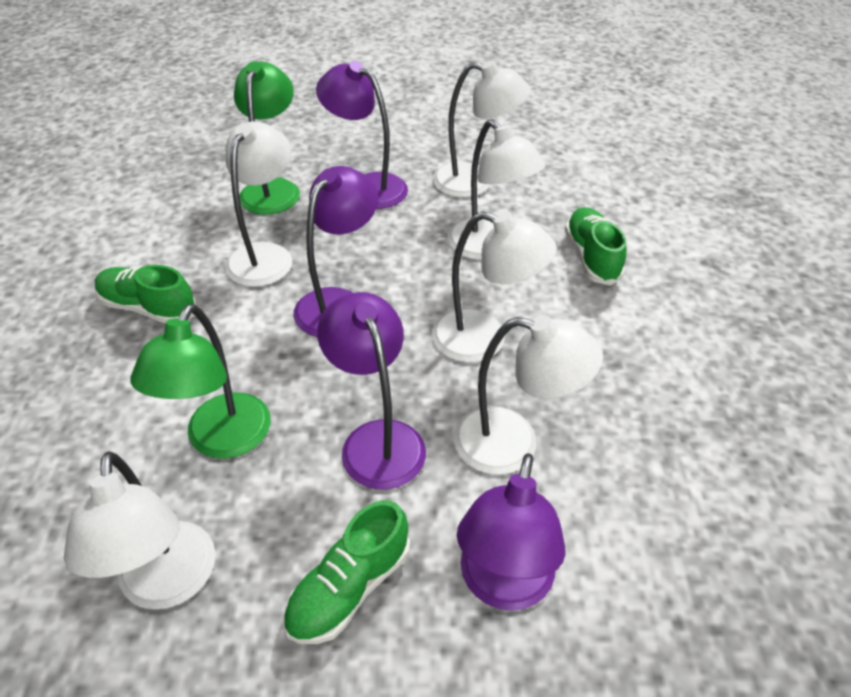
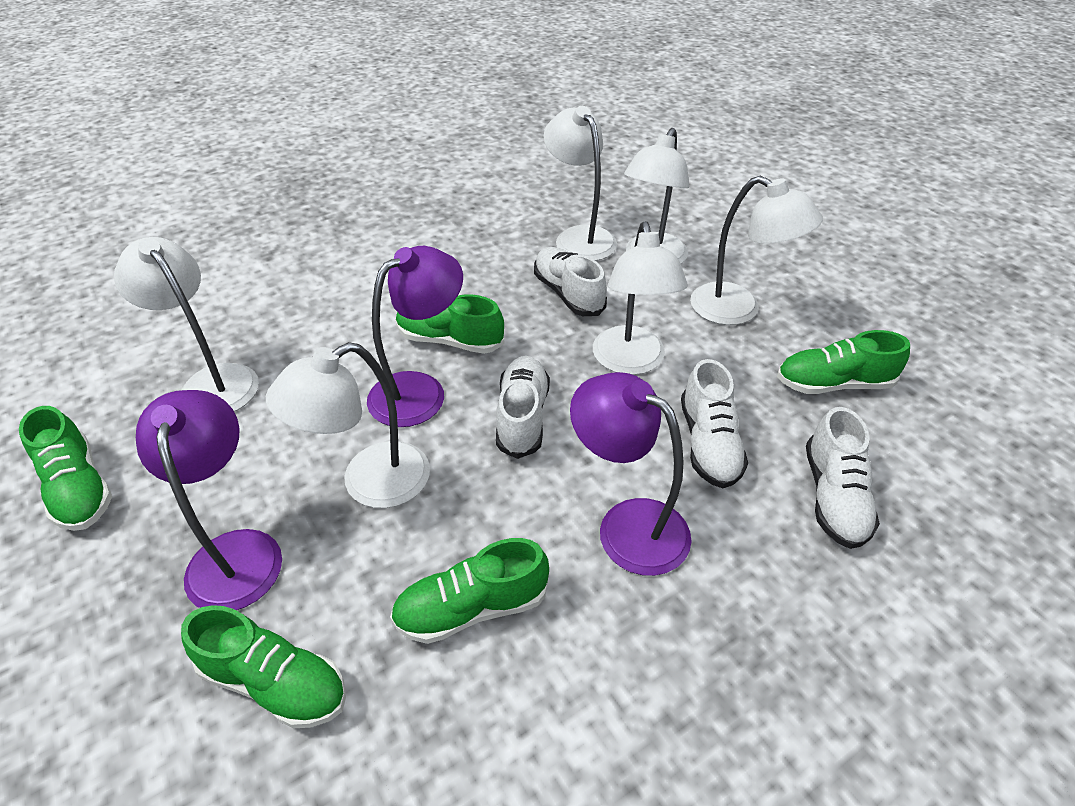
green lamp: 2 -> 0
green shoe: 3 -> 5
purple lamp: 4 -> 3
white shoe: 0 -> 4

